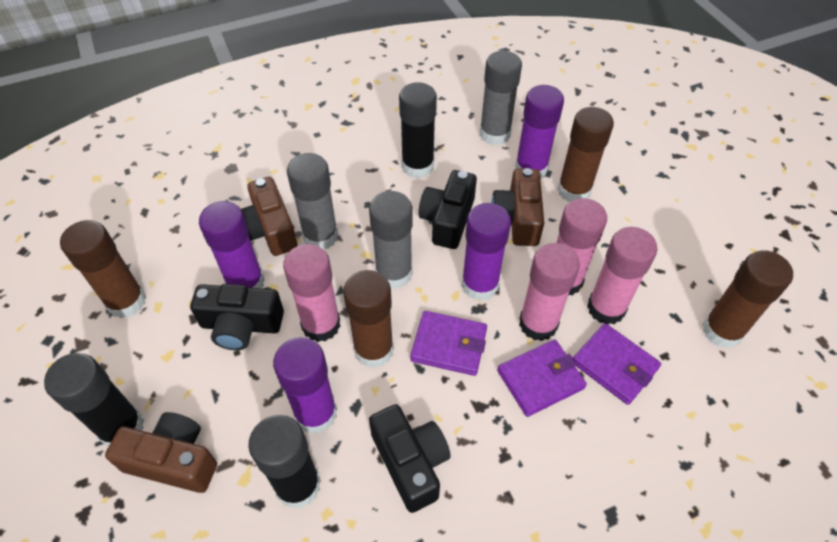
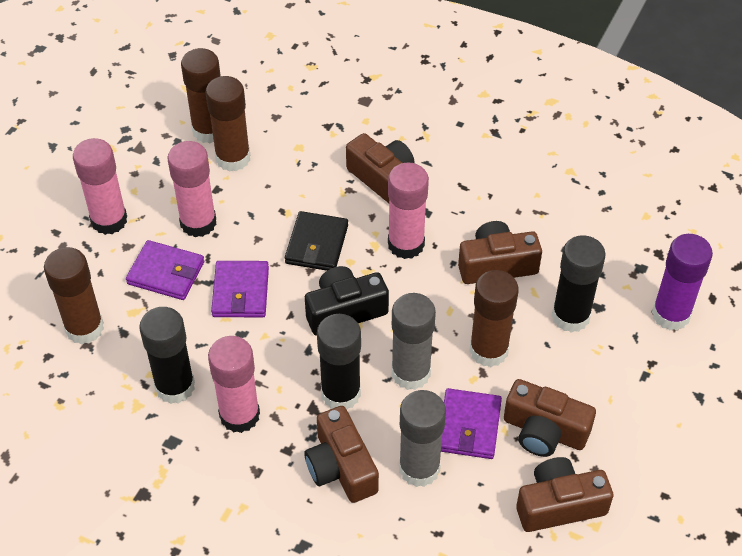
black camera: 3 -> 1
black wallet: 0 -> 1
brown camera: 3 -> 5
grey glue stick: 3 -> 2
purple glue stick: 4 -> 1

